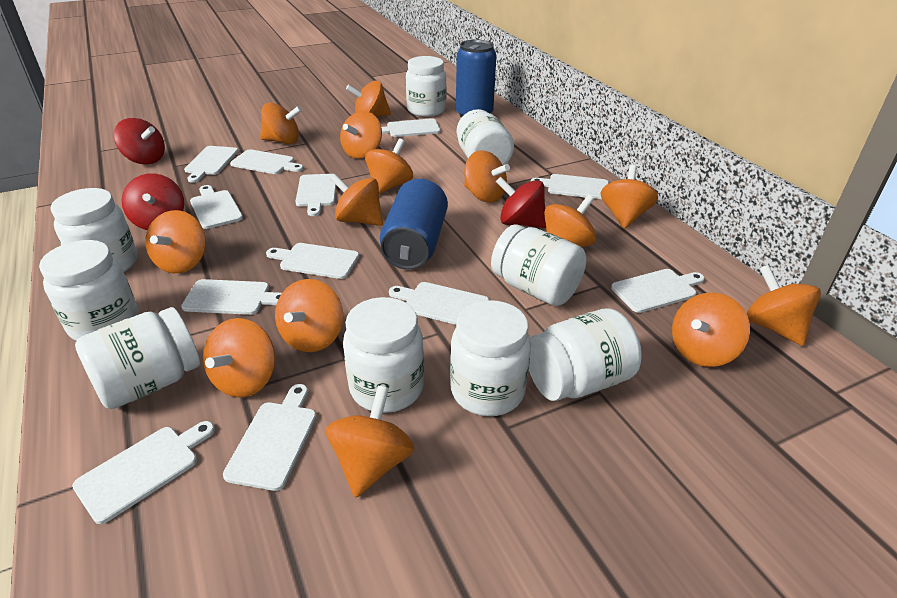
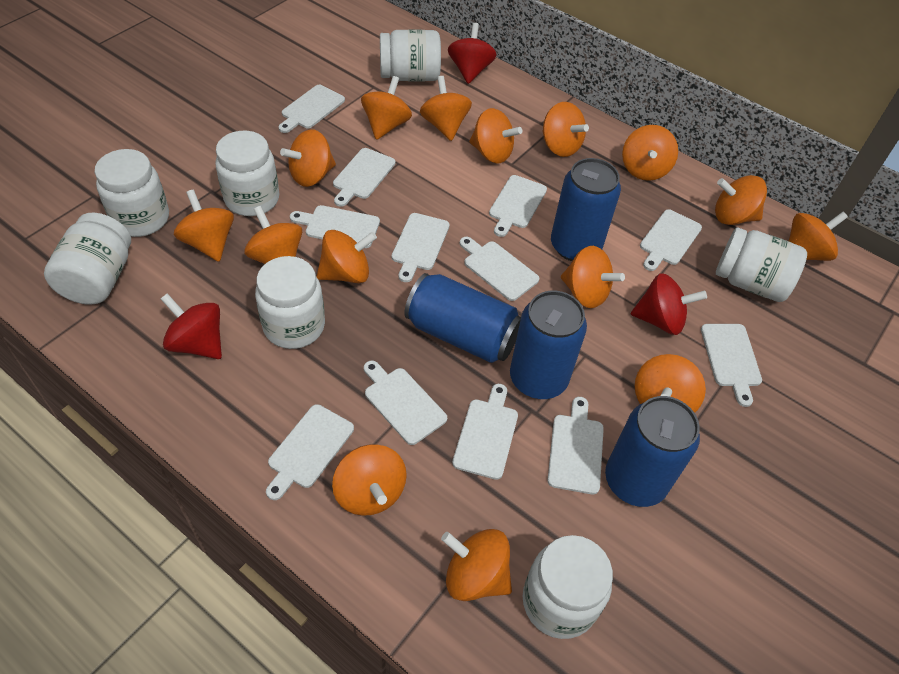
blue can: 2 -> 4
orange spinning top: 14 -> 15
white jar: 9 -> 7

